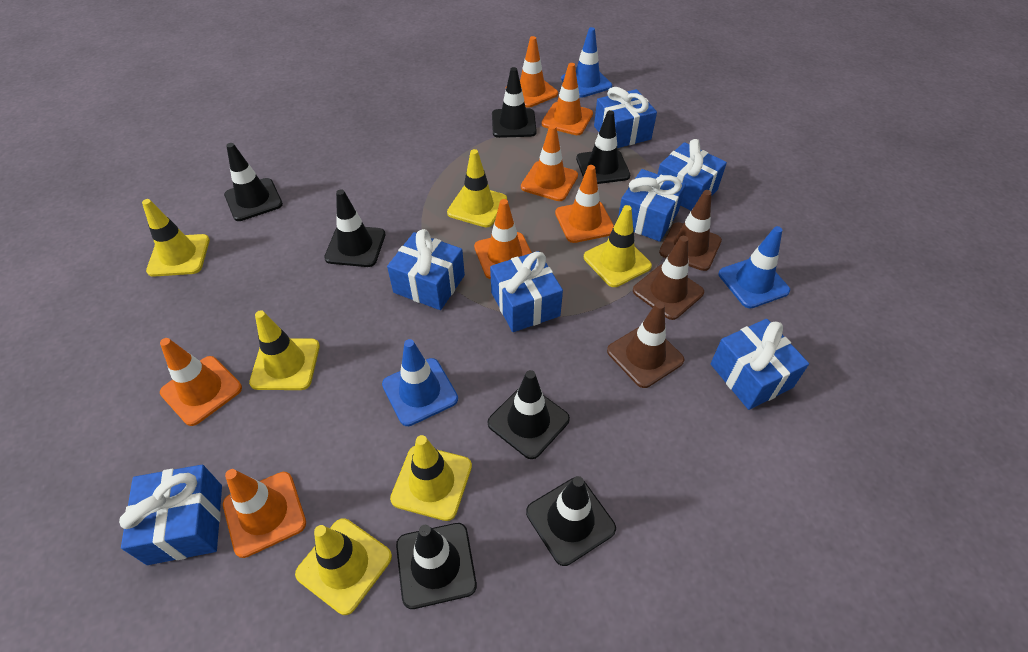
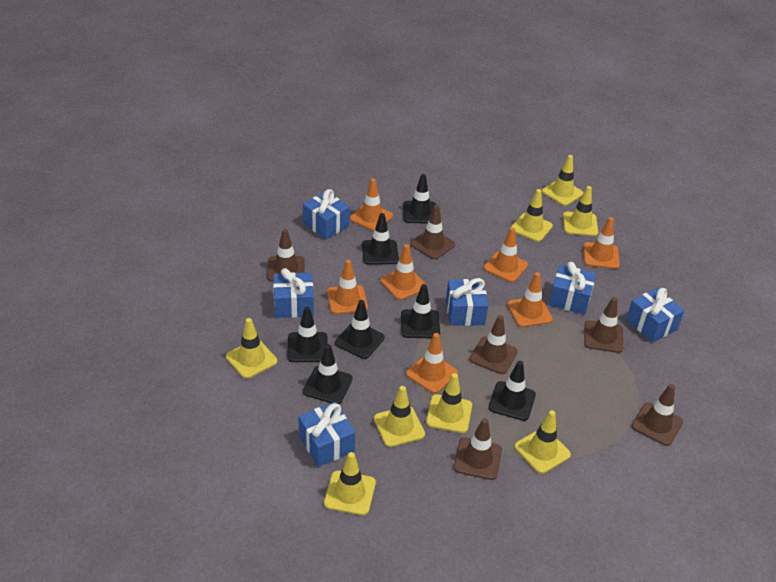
blue gift: 7 -> 6
blue traffic cone: 3 -> 0
brown traffic cone: 3 -> 6
yellow traffic cone: 6 -> 8

